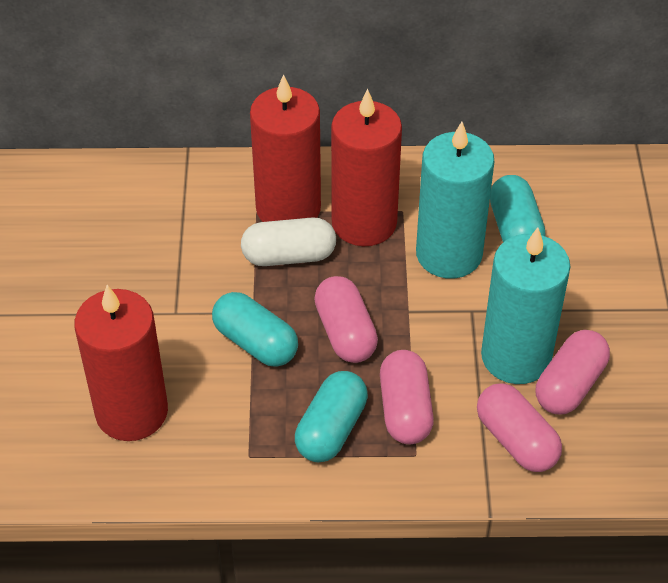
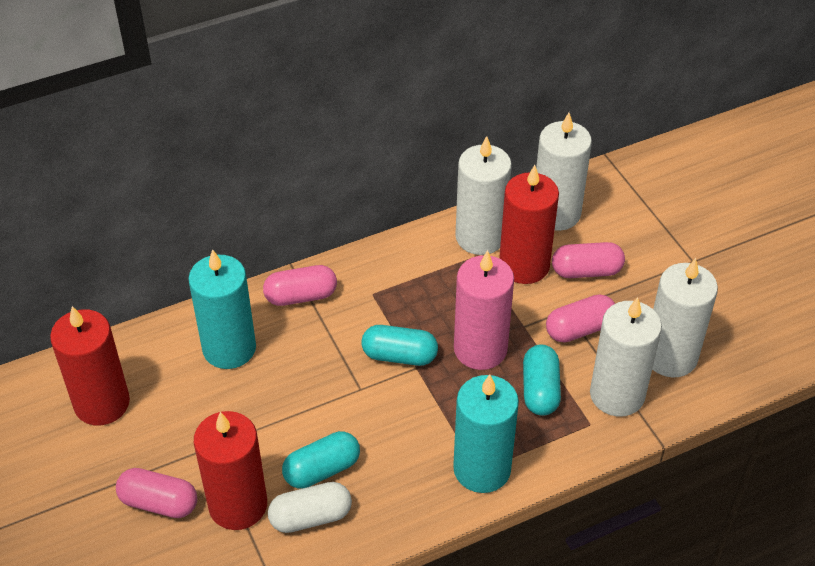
pink candle: 0 -> 1
white candle: 0 -> 4

